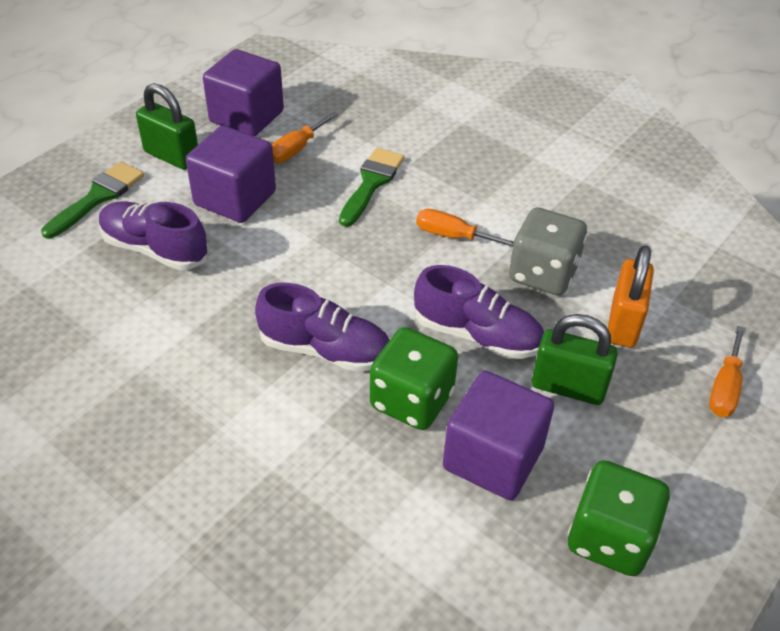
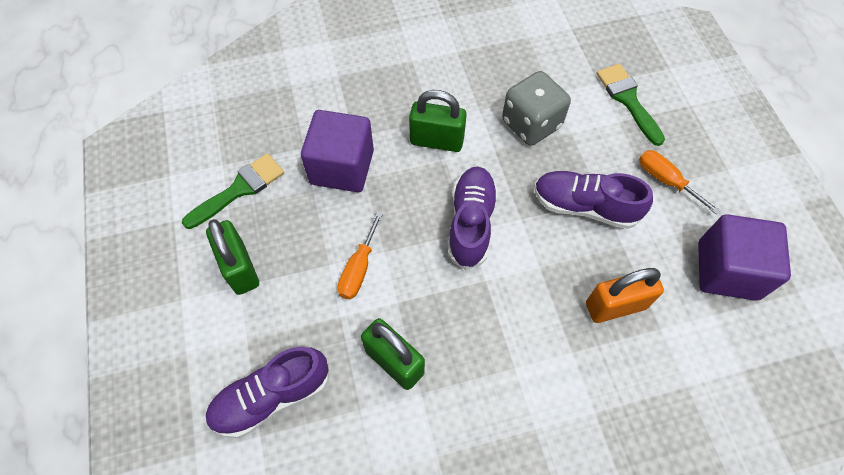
green dice: 2 -> 0
green padlock: 2 -> 3
orange screwdriver: 3 -> 2
purple cube: 3 -> 2

